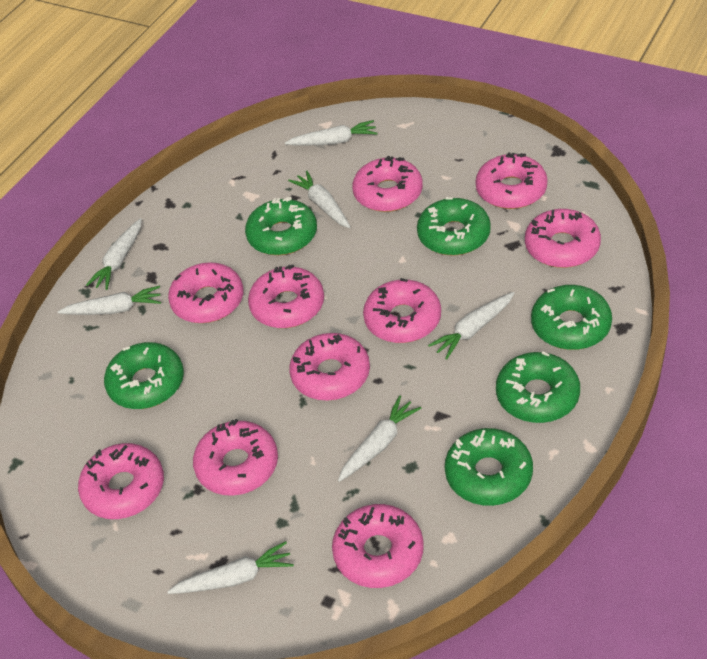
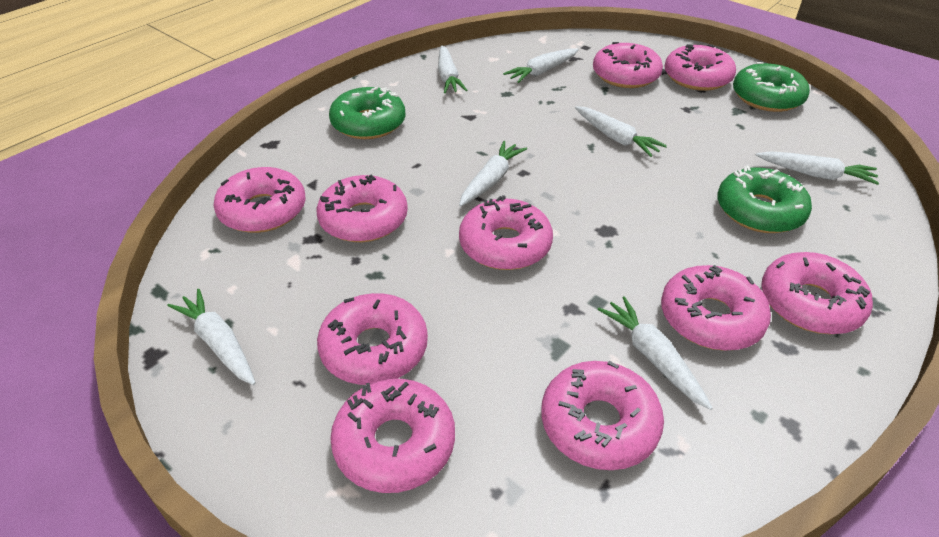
green donut: 6 -> 3

